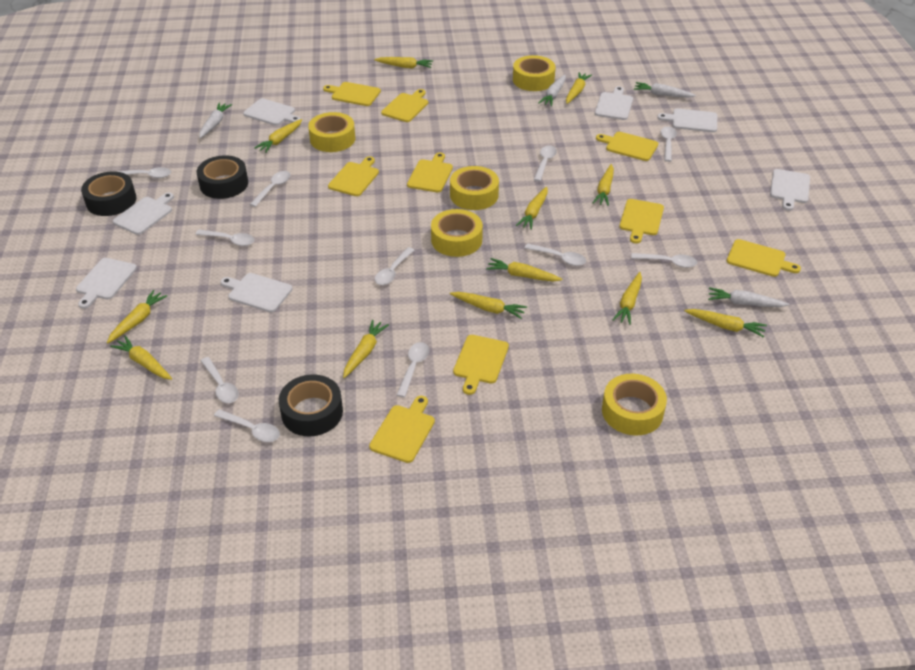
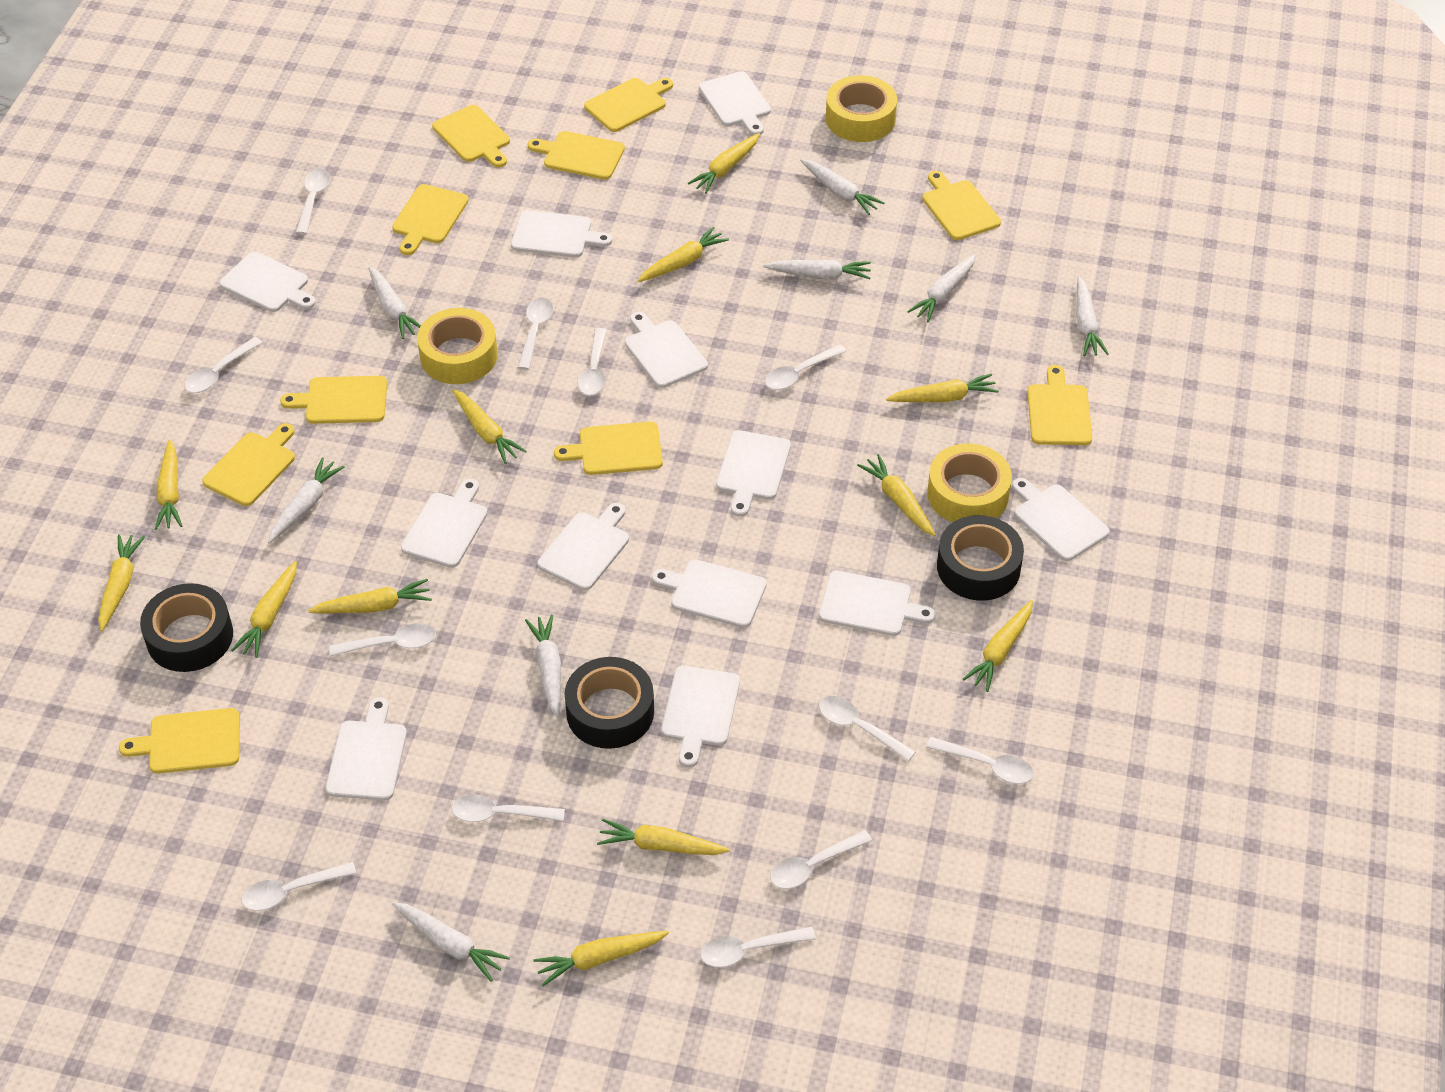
white carrot: 4 -> 8
white cutting board: 7 -> 12
white spoon: 11 -> 12
yellow cutting board: 9 -> 10
yellow tape: 5 -> 3

